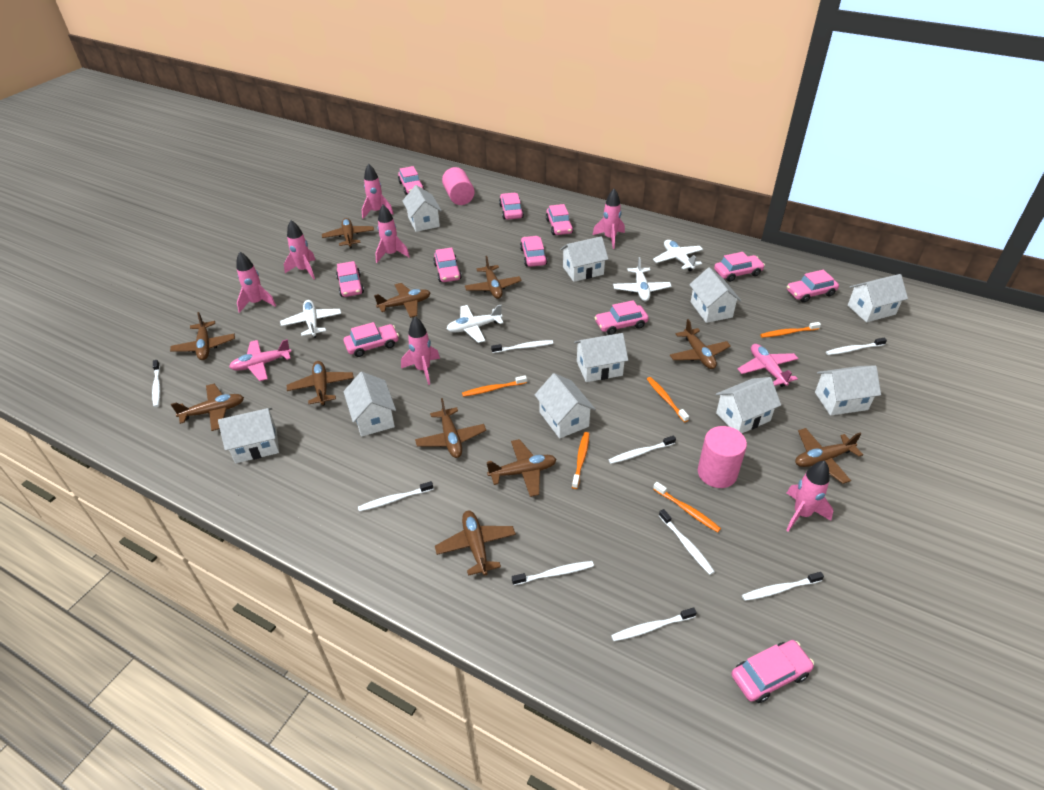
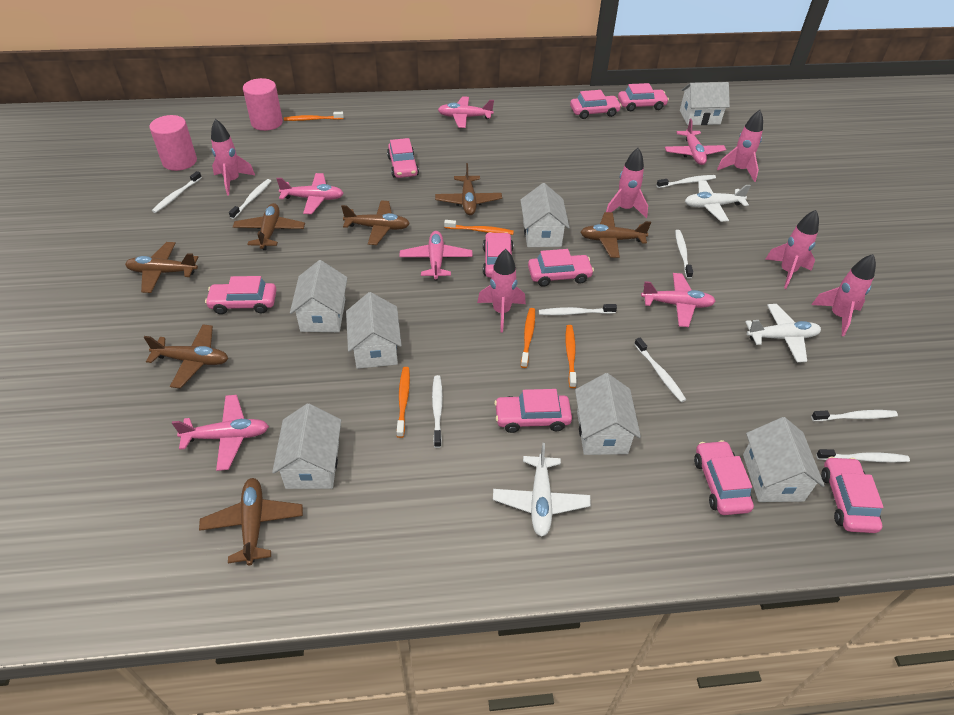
brown plane: 11 -> 7
pink car: 11 -> 9
pink plane: 2 -> 6
pink rocket: 7 -> 6
white house: 10 -> 7
white plane: 4 -> 3

